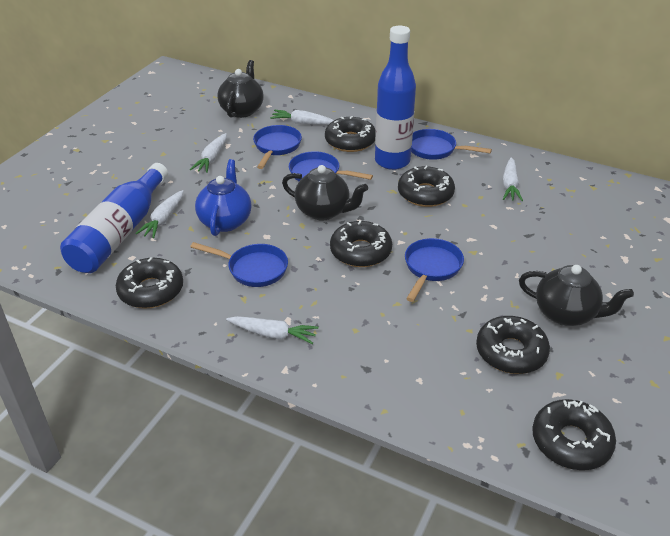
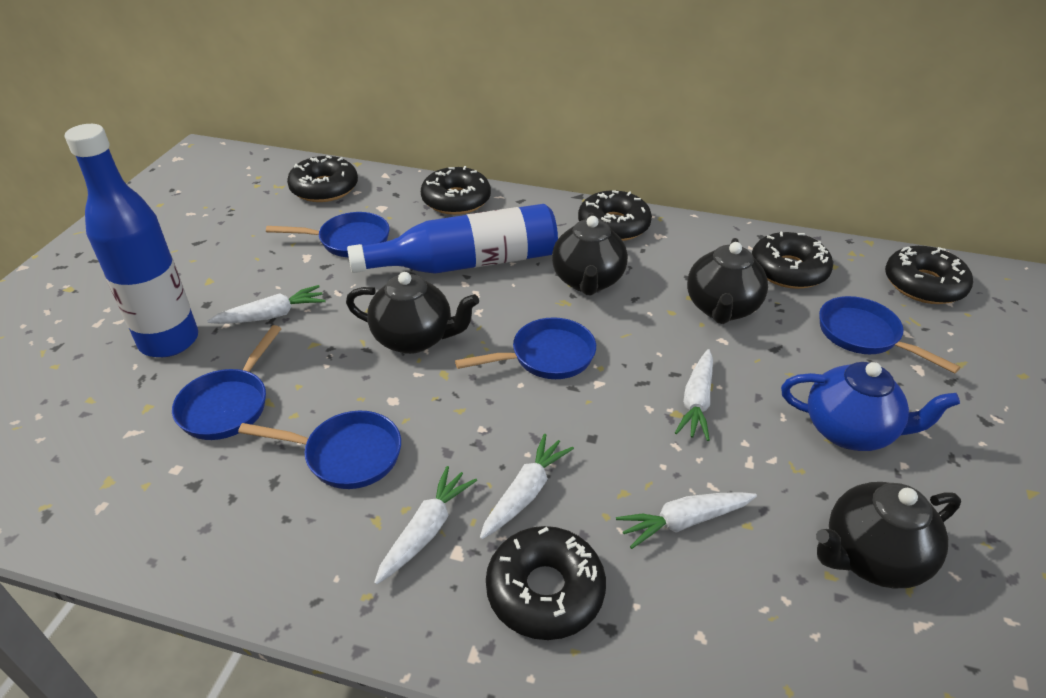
black teapot: 3 -> 4

